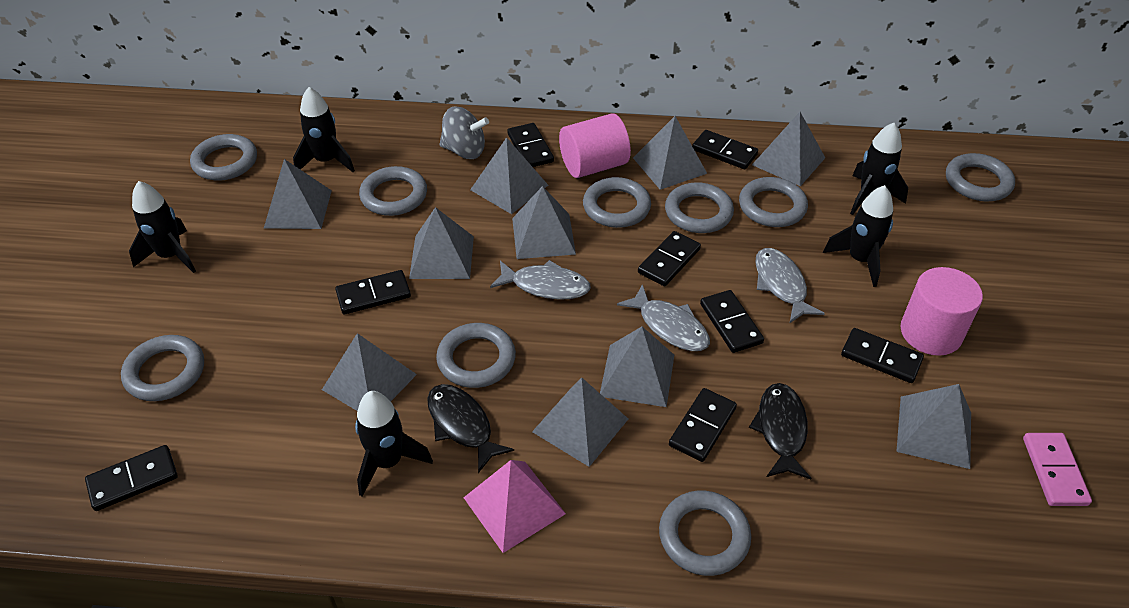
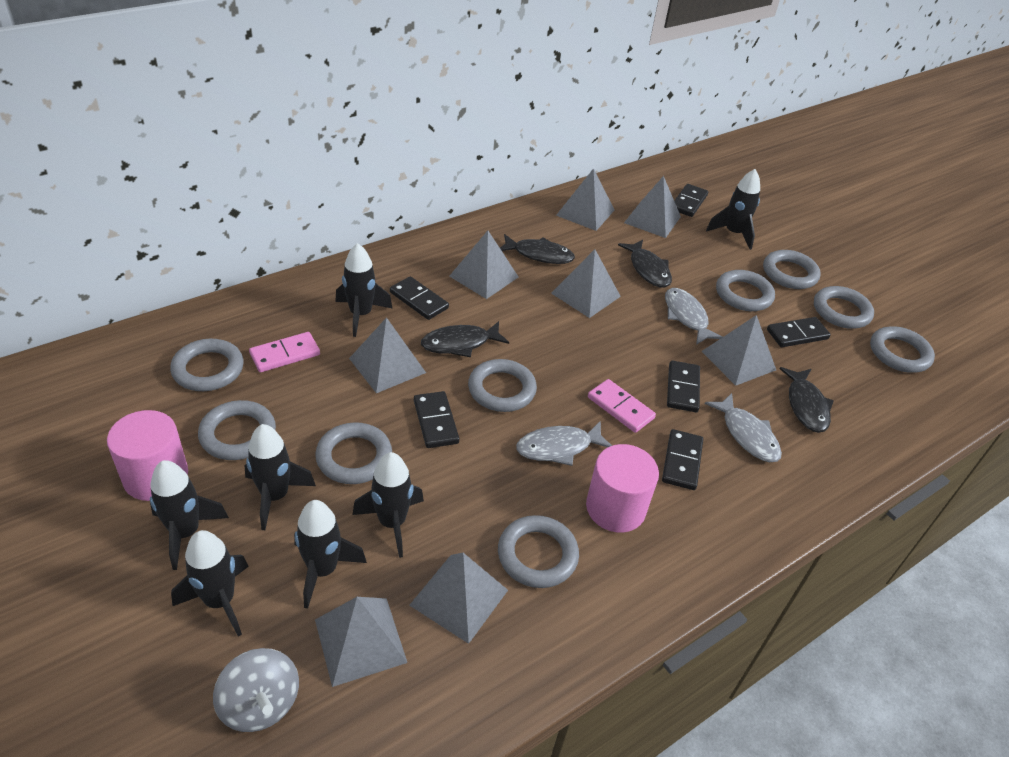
black domino: 8 -> 6
black fish: 2 -> 4
black rocket: 5 -> 7
grey pyramid: 10 -> 8
pink domino: 1 -> 2
pink pyramid: 1 -> 0

